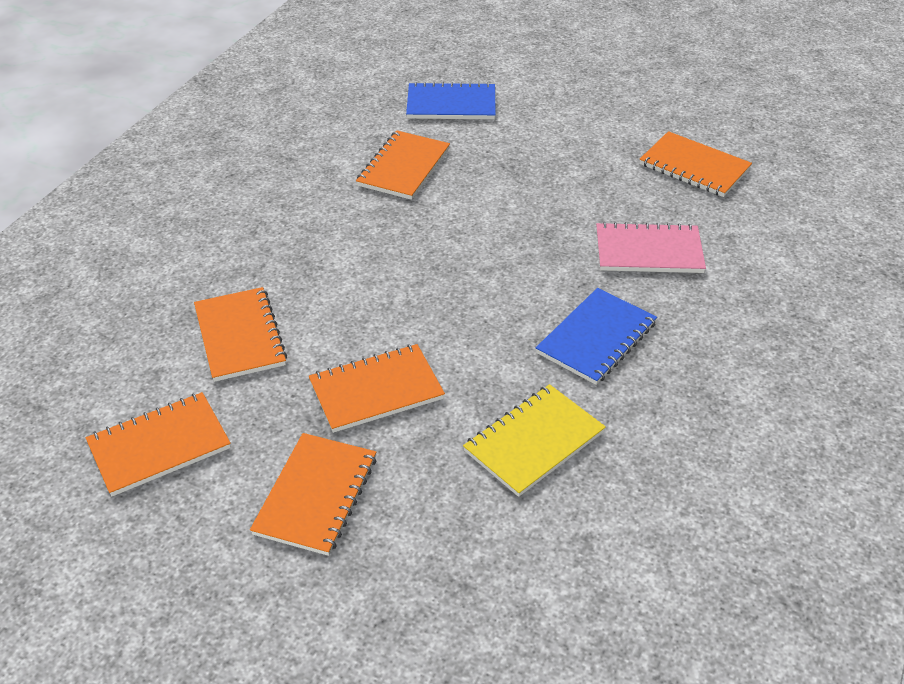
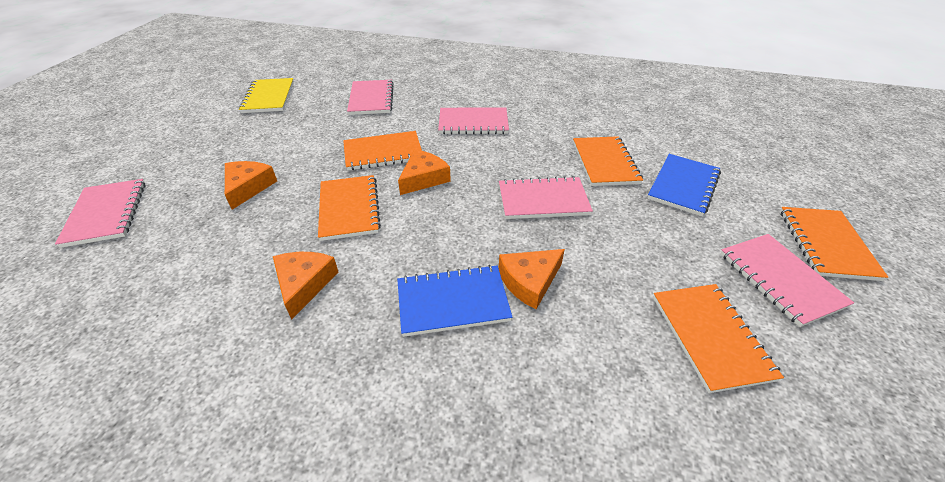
orange cheese: 0 -> 4
orange notebook: 6 -> 5
pink notebook: 1 -> 5

